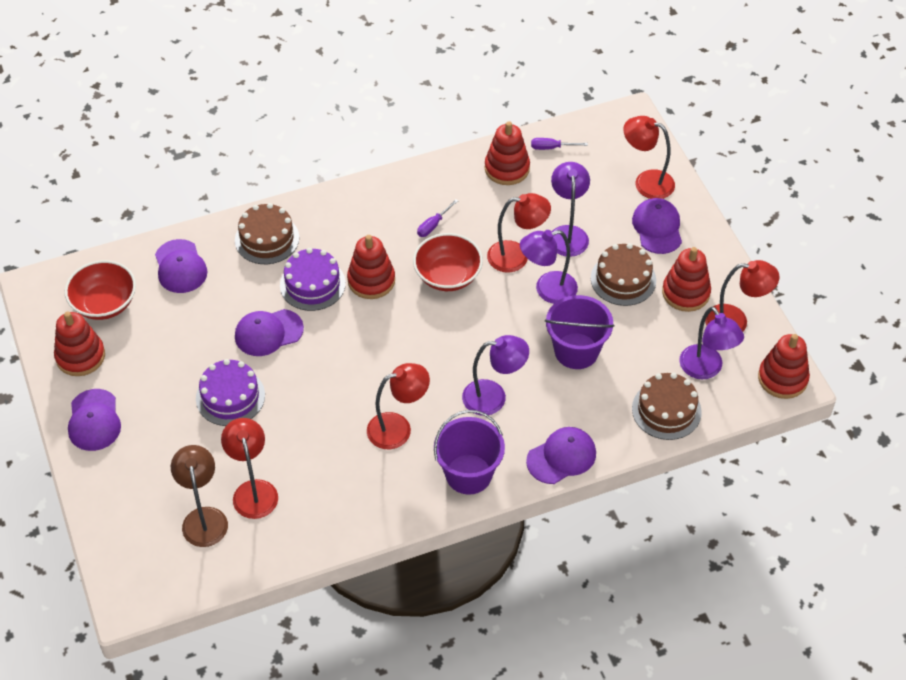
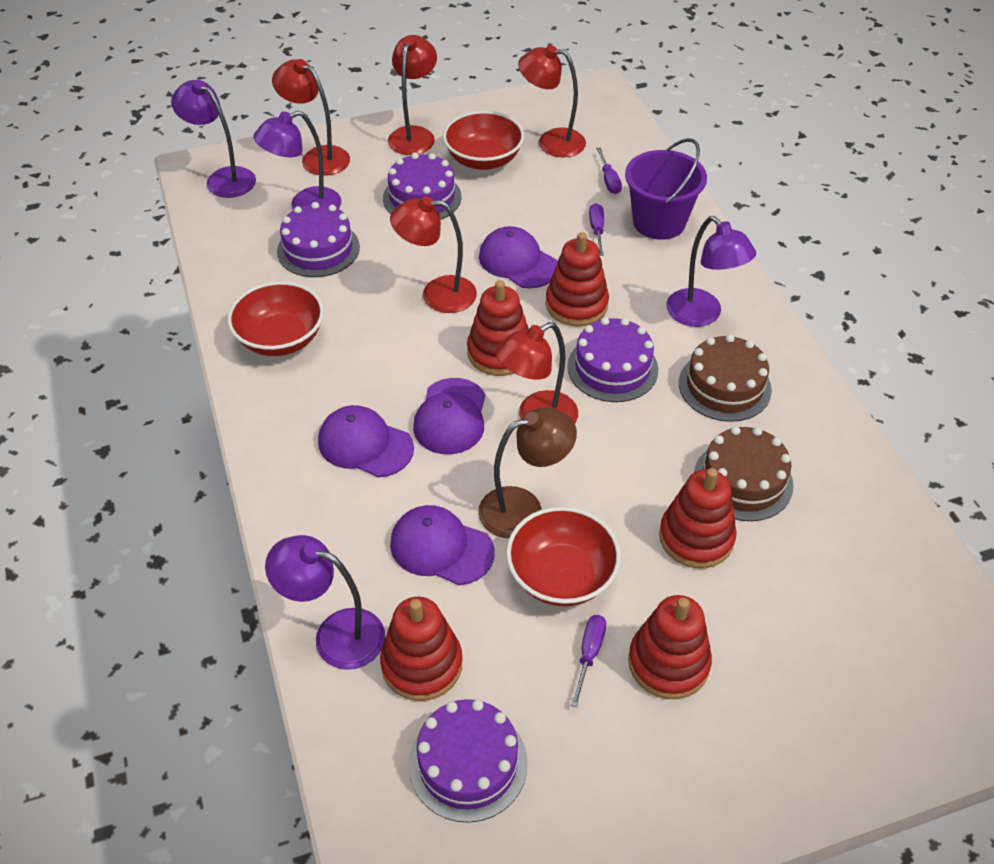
brown cake: 3 -> 2
purple bucket: 2 -> 1
purple cake: 2 -> 4
purple cap: 5 -> 4
purple screwdriver: 2 -> 3
red bowl: 2 -> 3

